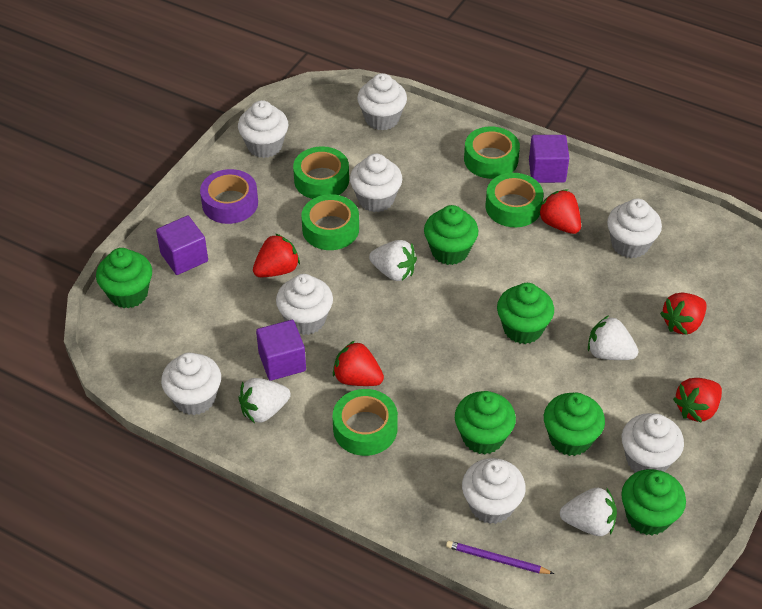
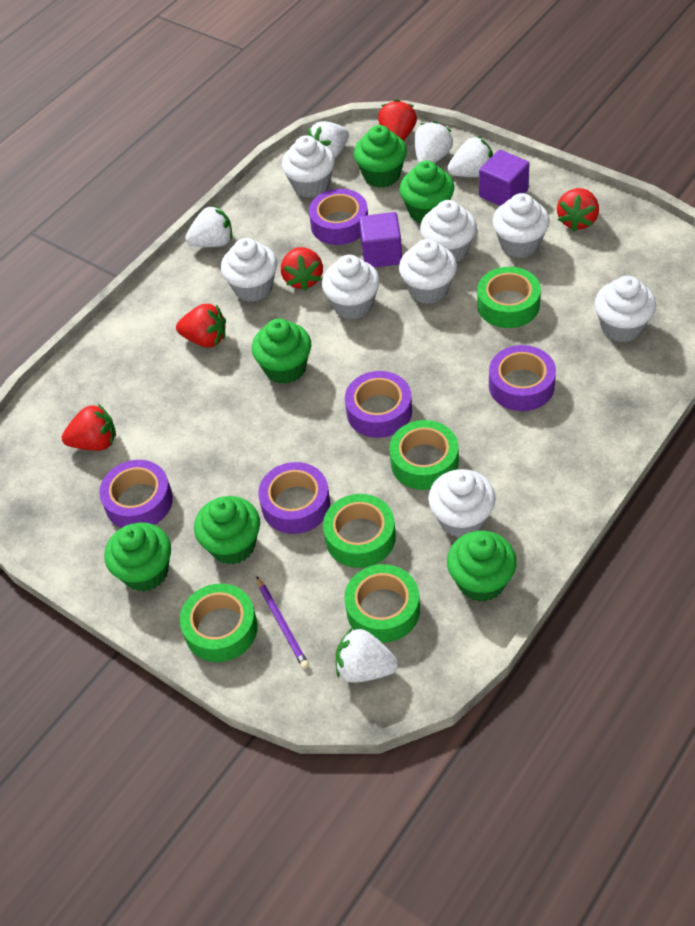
purple cube: 3 -> 2
purple tape: 1 -> 5
white strawberry: 4 -> 5

